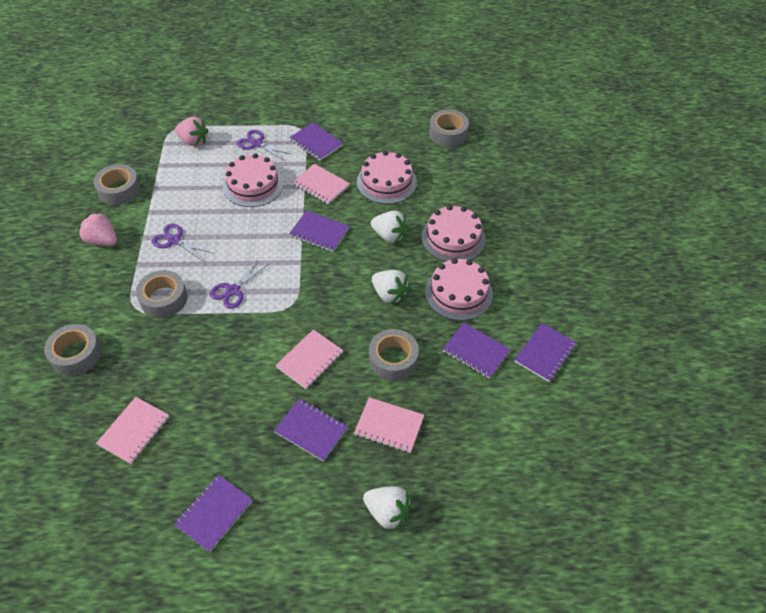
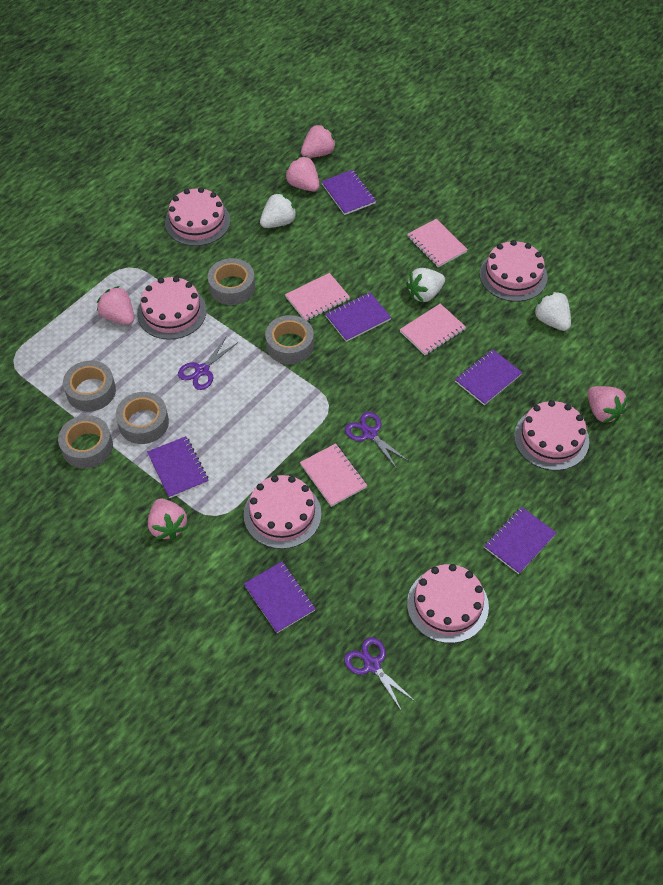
pink cake: 4 -> 6
pink strawberry: 2 -> 5

